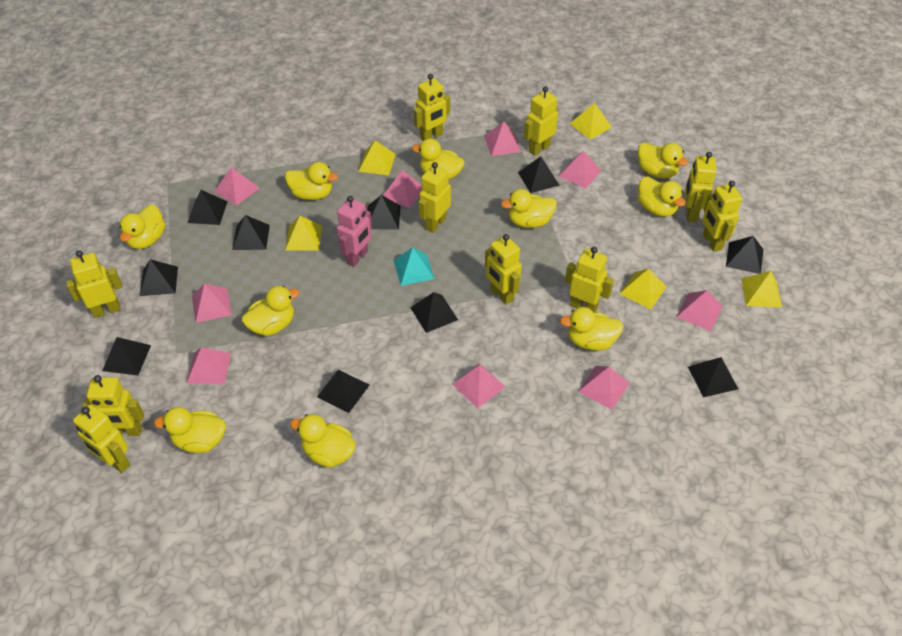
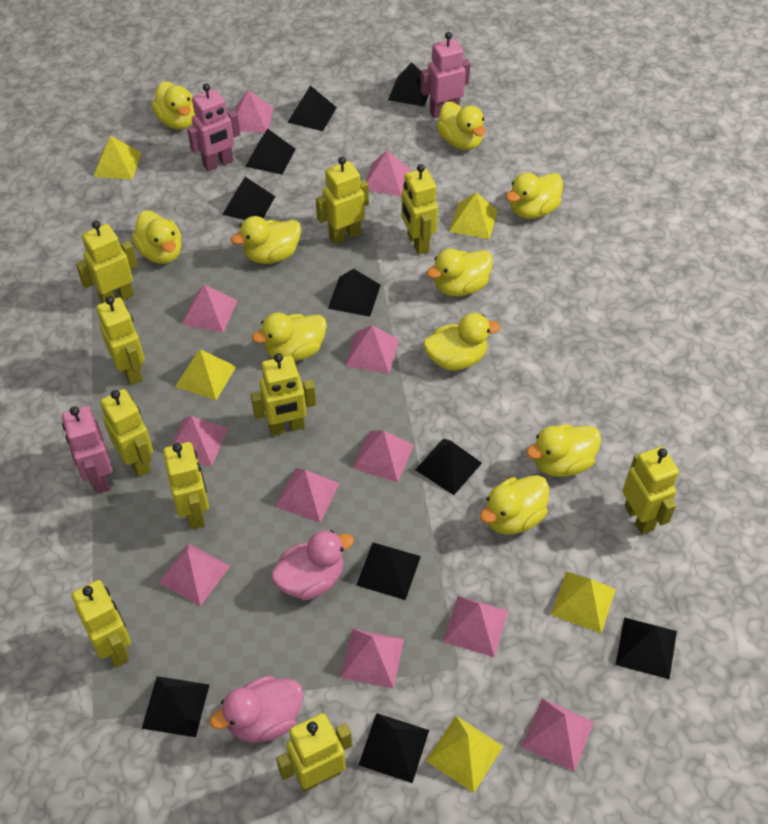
pink duck: 0 -> 2
pink pyramid: 9 -> 11
pink robot: 1 -> 3
turquoise pyramid: 1 -> 0

